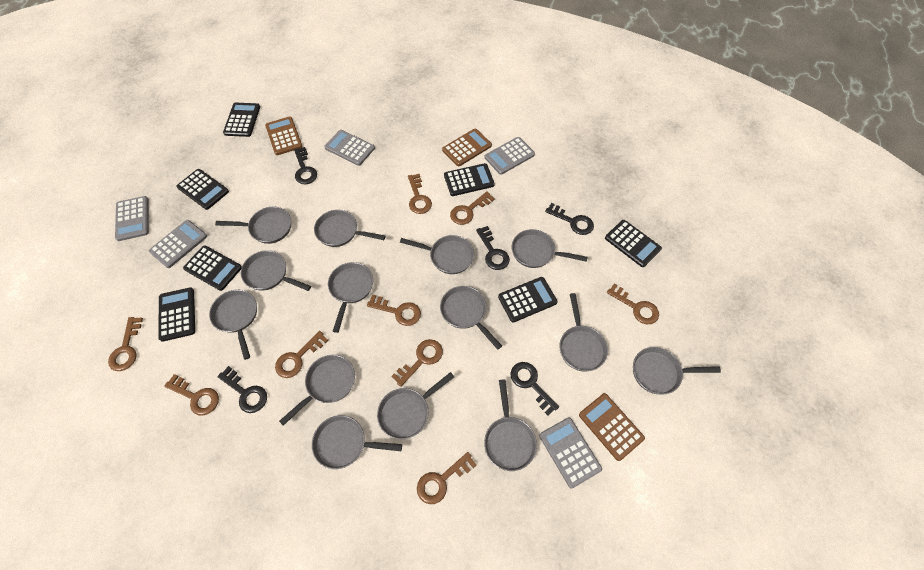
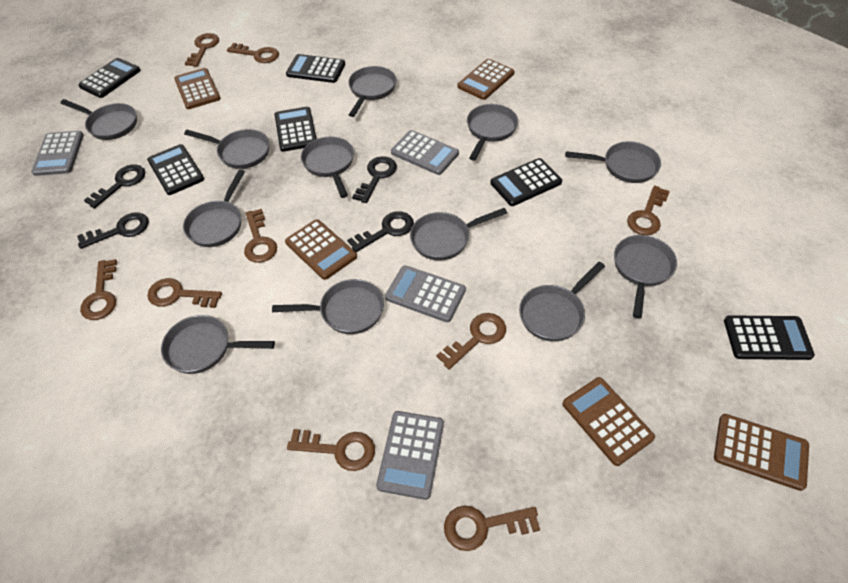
black calculator: 7 -> 6
black key: 5 -> 4
brown calculator: 3 -> 5
grey calculator: 5 -> 4
grey pan: 14 -> 12

